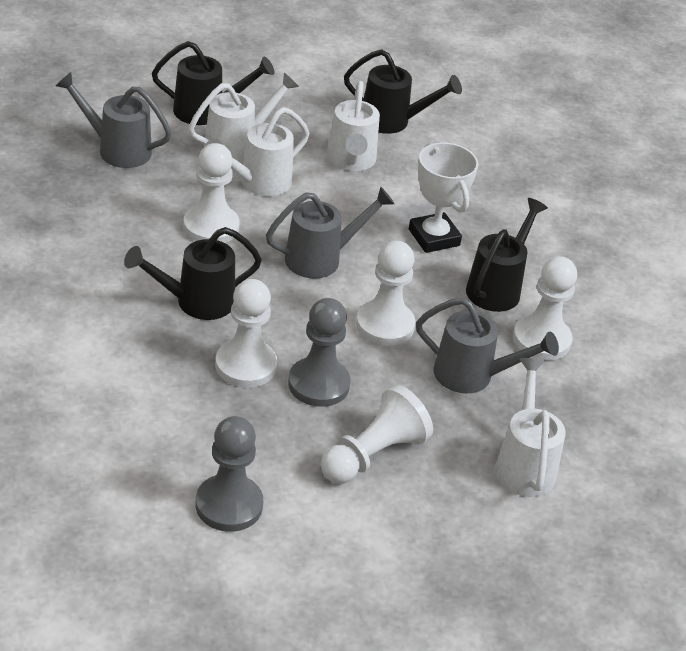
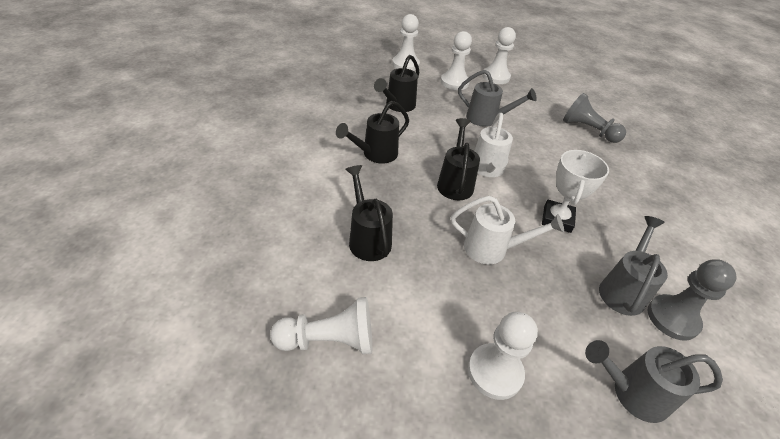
white watering can: 4 -> 2

